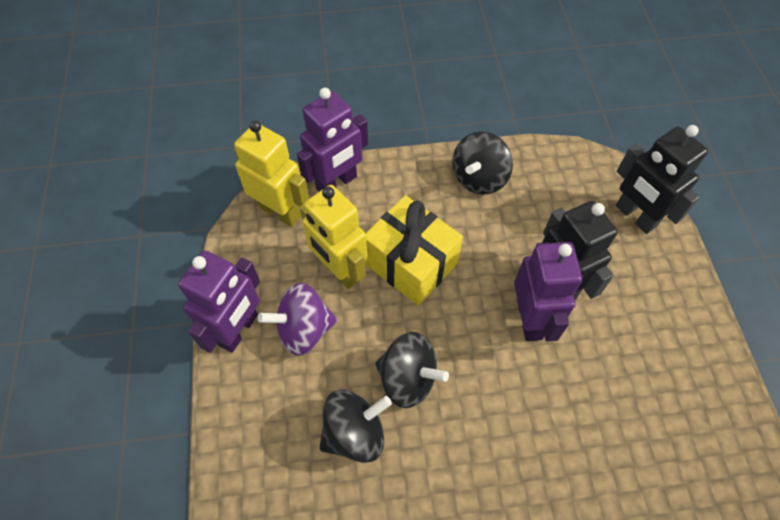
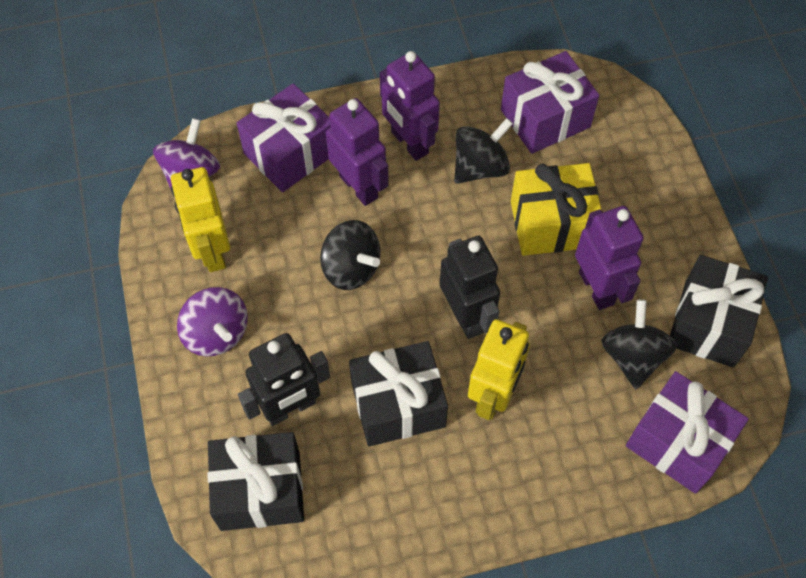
black gift: 0 -> 3
purple gift: 0 -> 3
purple spinning top: 1 -> 2

